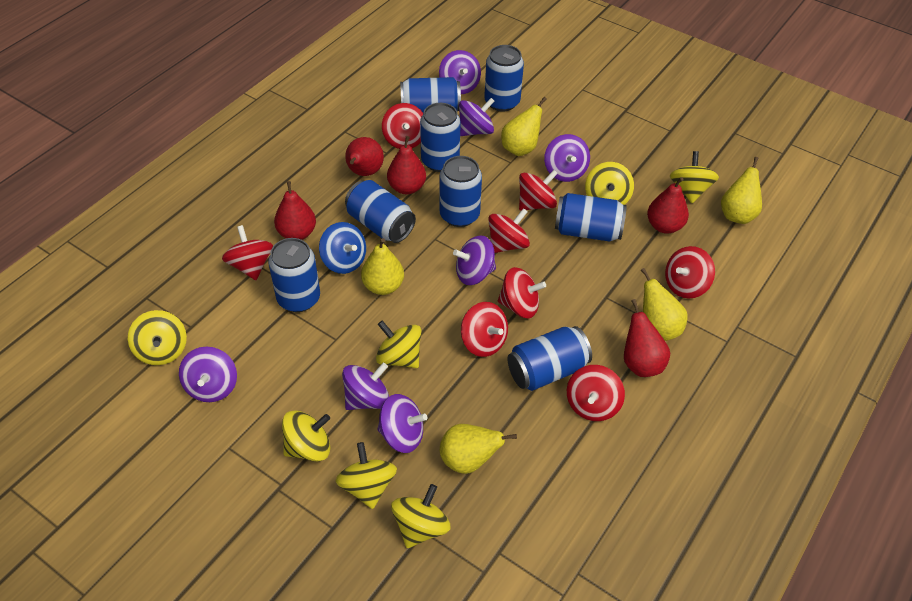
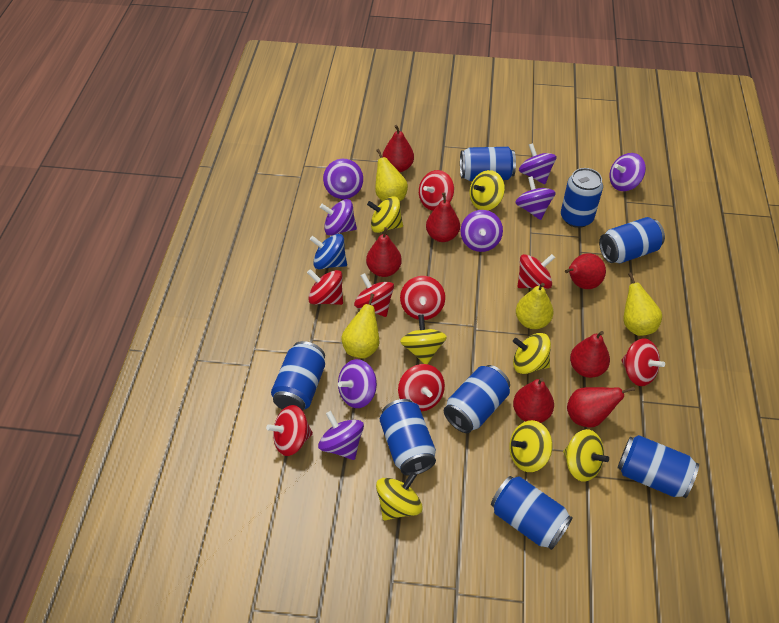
purple spinning top: 7 -> 8
red pear: 5 -> 7
yellow pear: 5 -> 4

